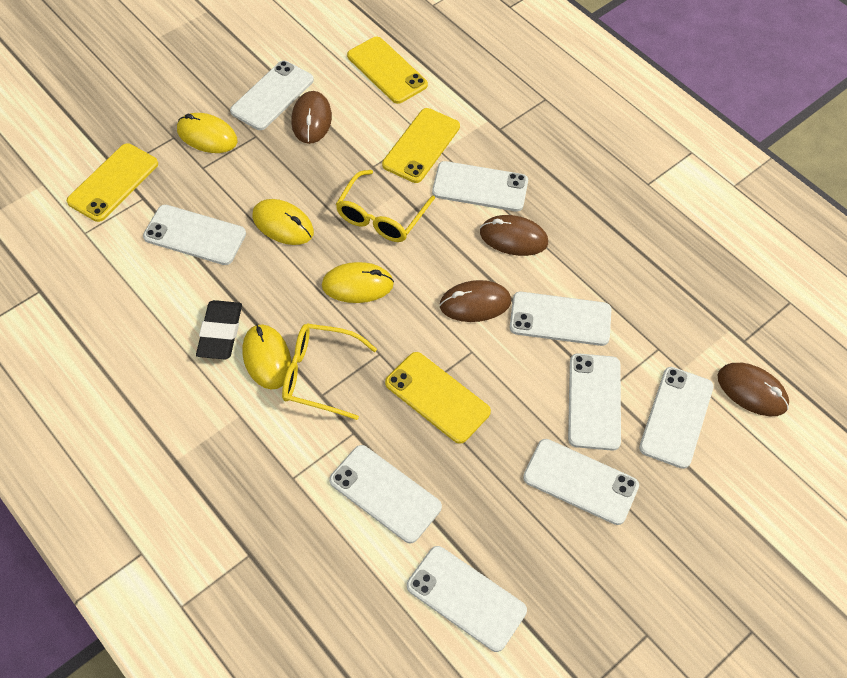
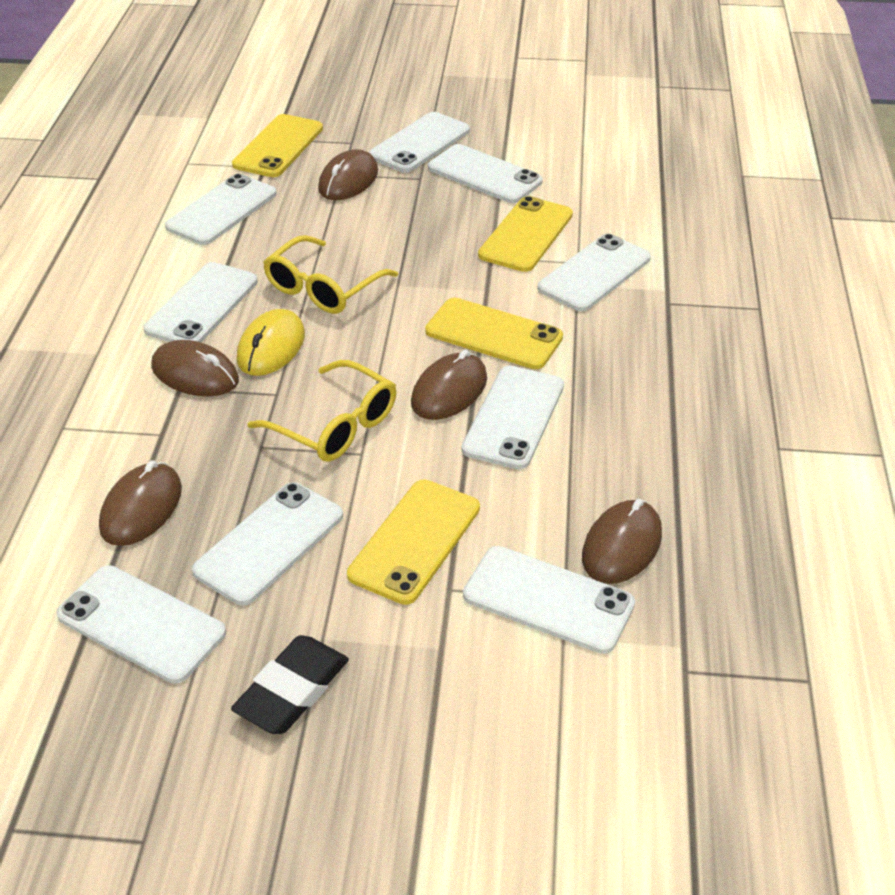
brown mouse: 4 -> 5
yellow mouse: 4 -> 1

